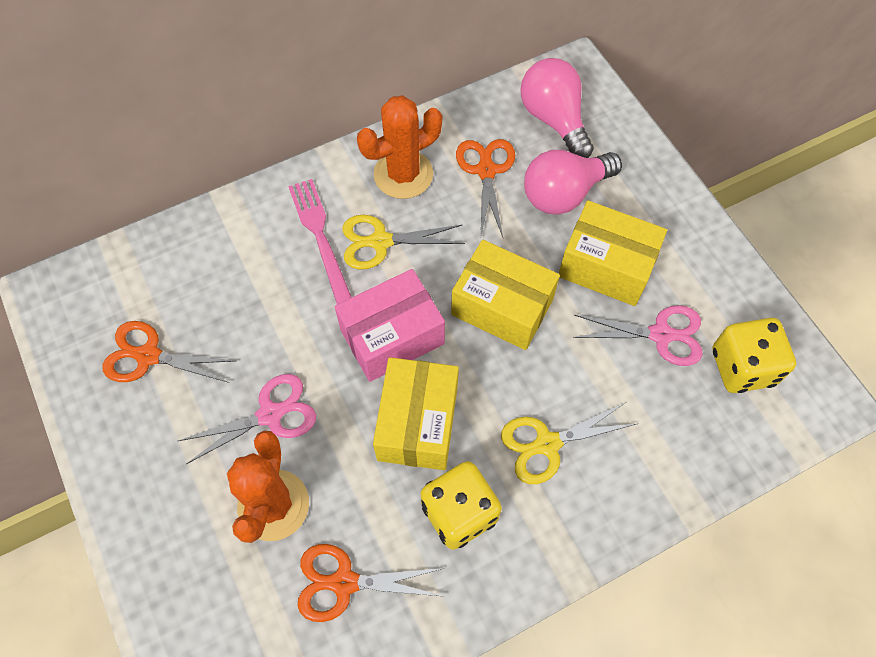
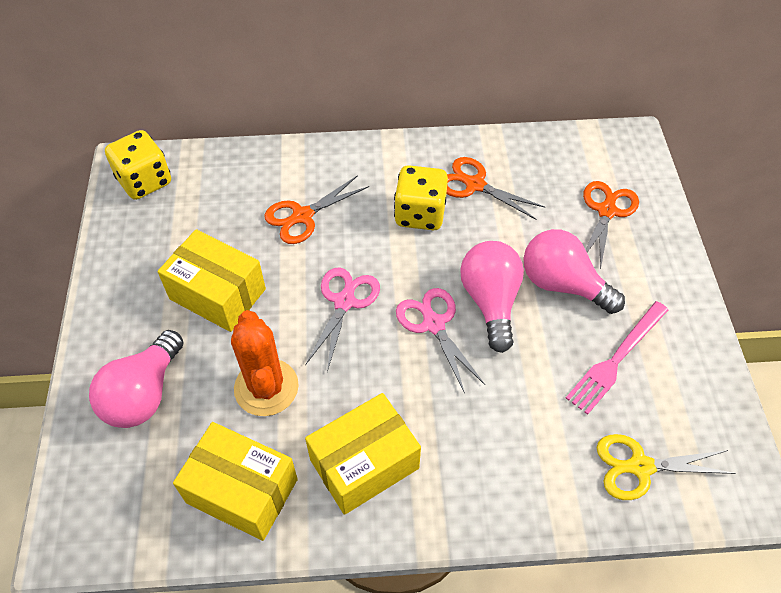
orange cactus: 2 -> 1
pink box: 1 -> 0
pink light bulb: 2 -> 3
yellow scissors: 2 -> 1

